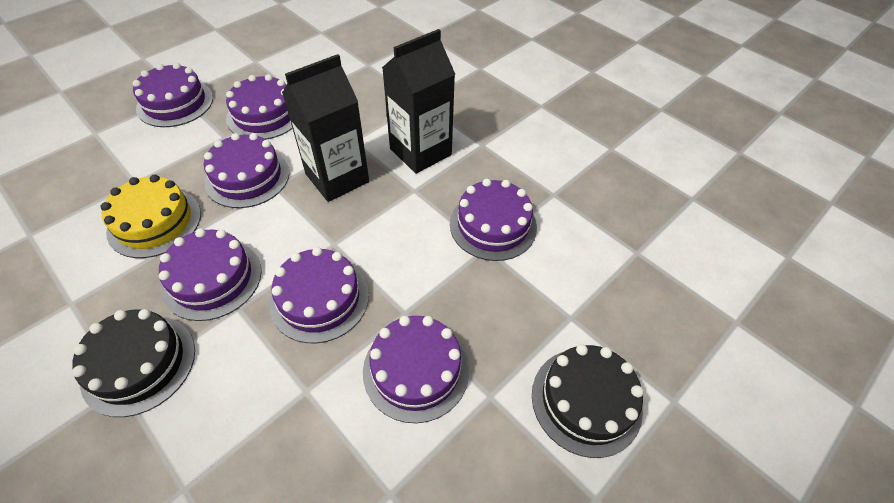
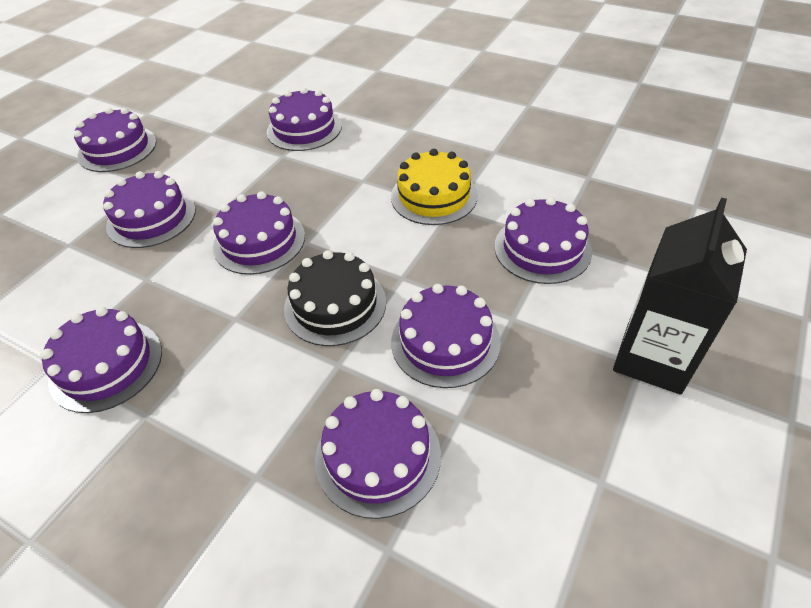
black cake: 2 -> 1
black carton: 2 -> 1
purple cake: 7 -> 8

